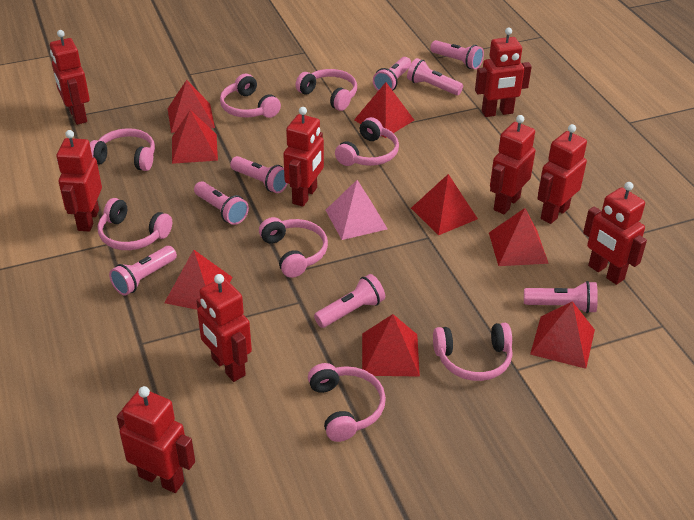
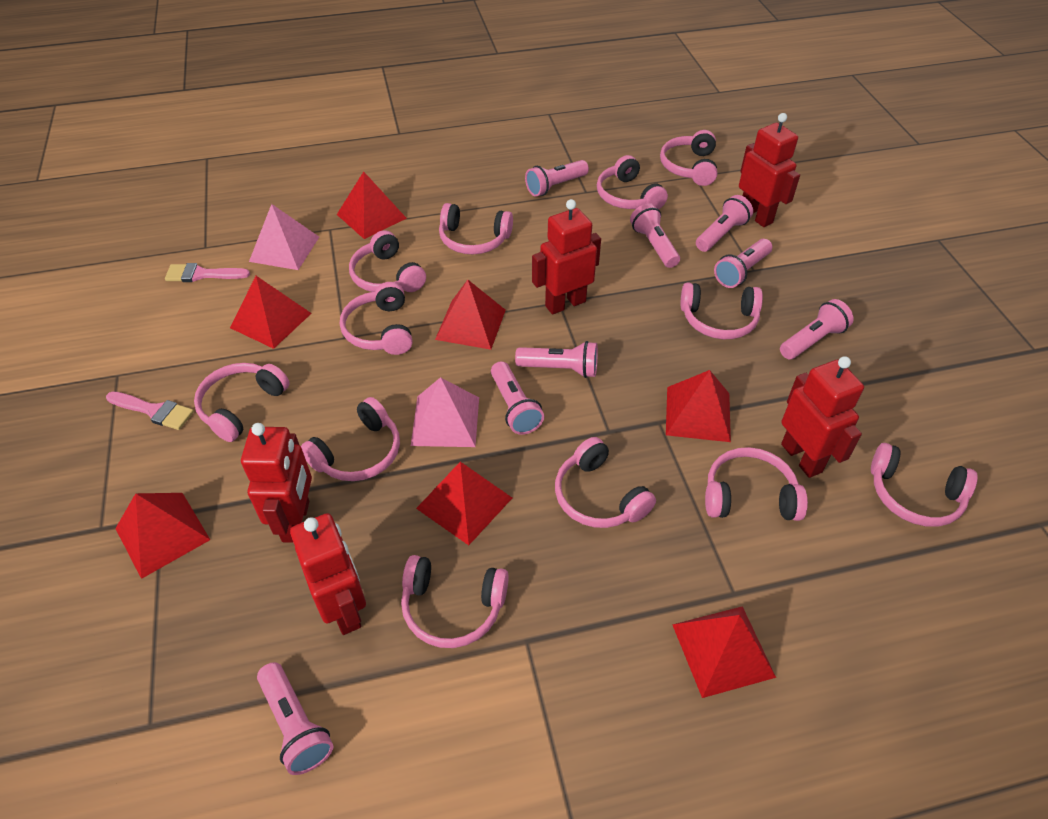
pink brush: 0 -> 2
pink headphones: 8 -> 12
pink pyramid: 1 -> 2
red pyramid: 8 -> 7
red robot: 9 -> 5

